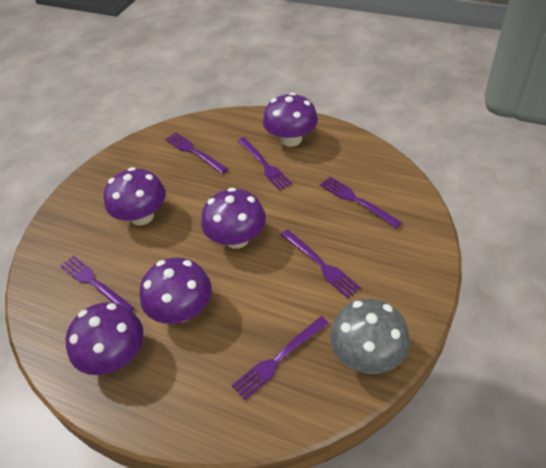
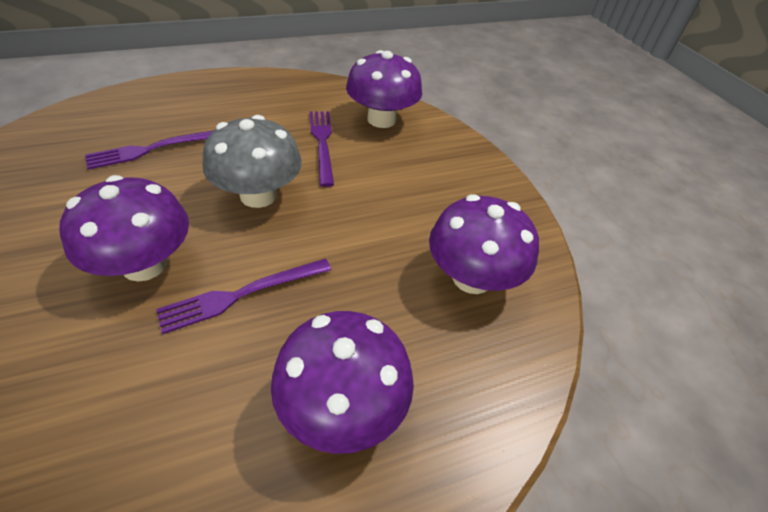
purple fork: 6 -> 3
purple mushroom: 5 -> 4

